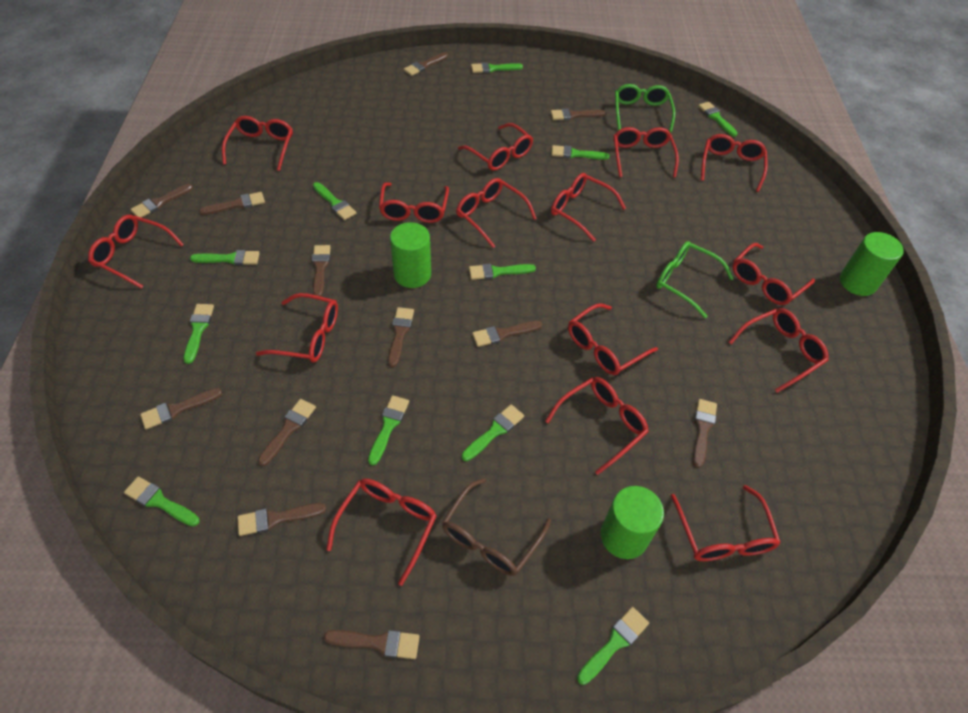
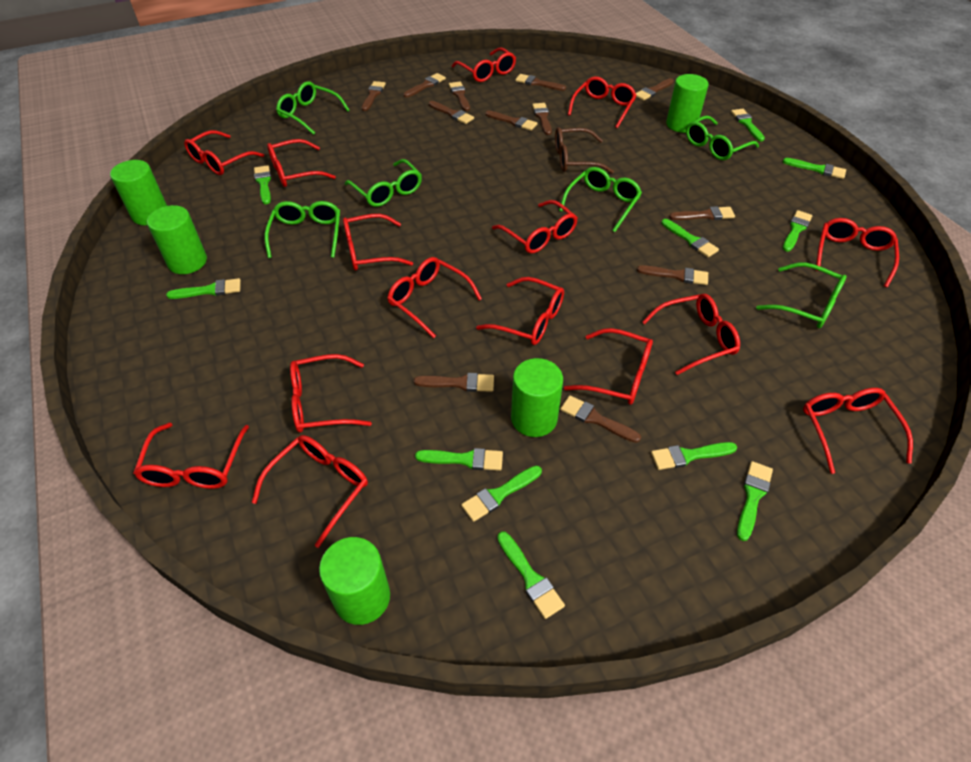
green cylinder: 3 -> 5
green glasses: 2 -> 6

